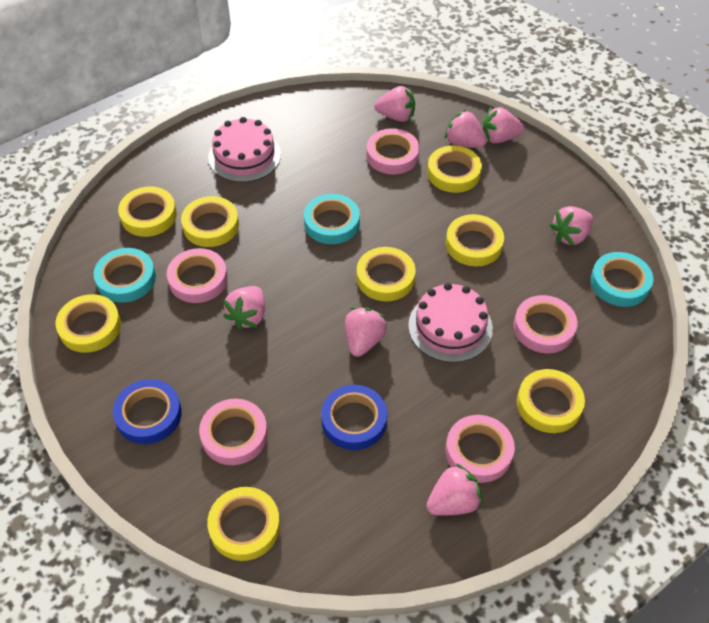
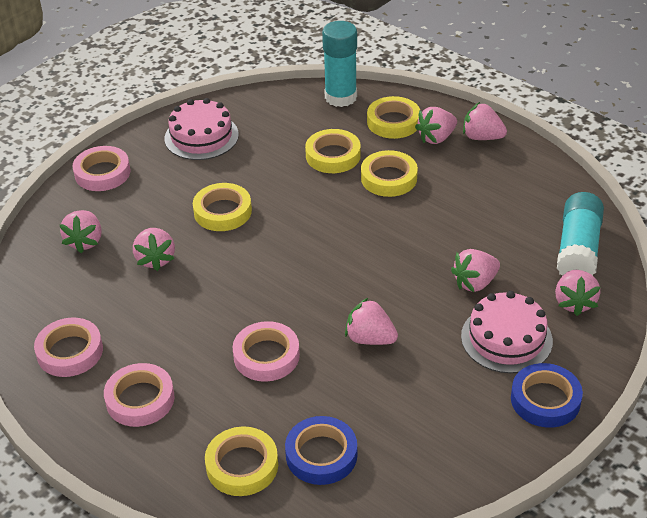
pink tape: 5 -> 4
turquoise glue stick: 0 -> 2
turquoise tape: 3 -> 0
yellow tape: 8 -> 5

